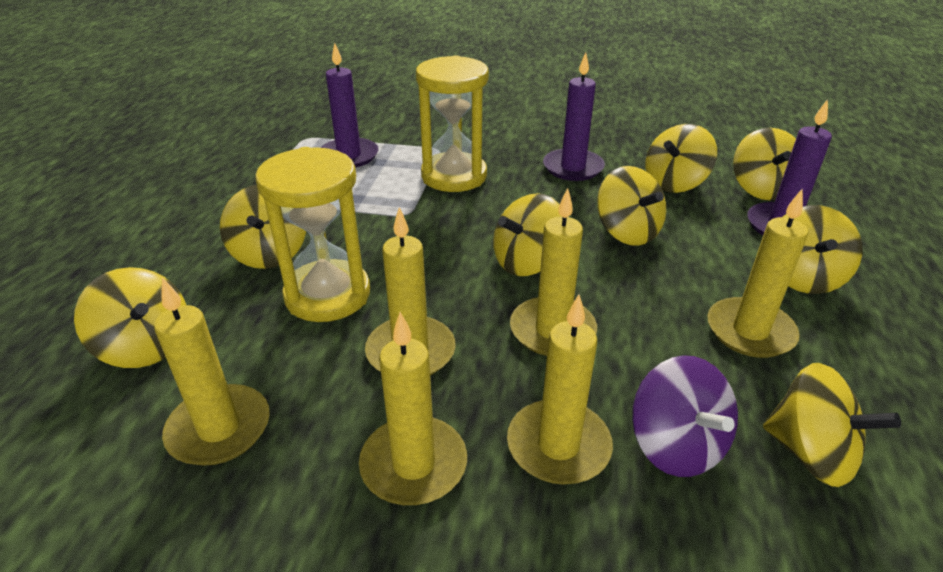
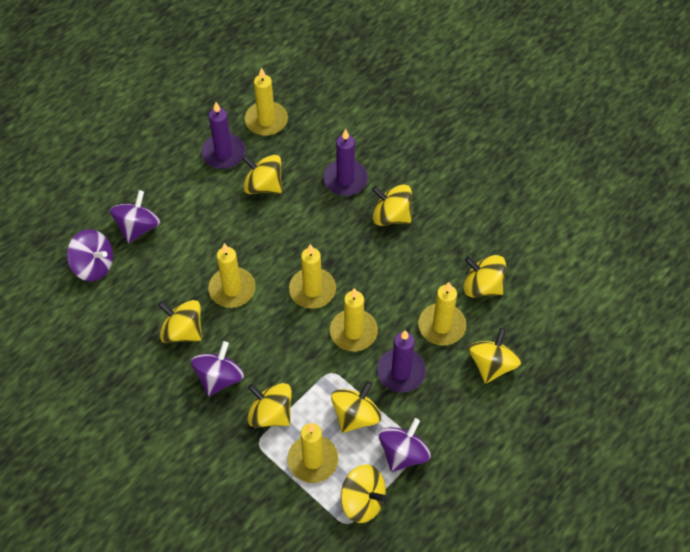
purple spinning top: 1 -> 4
yellow hourglass: 2 -> 0

